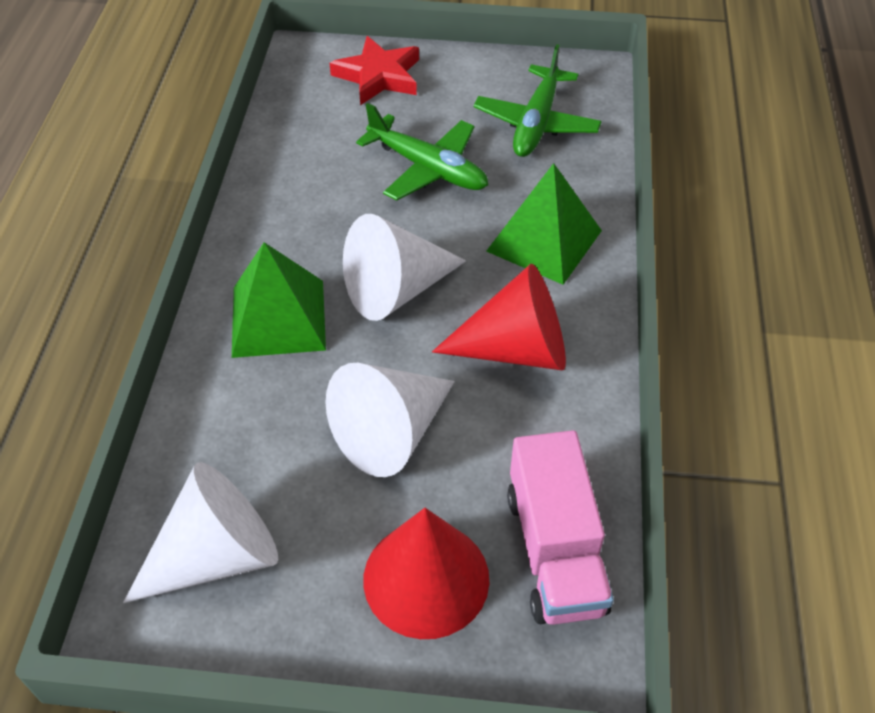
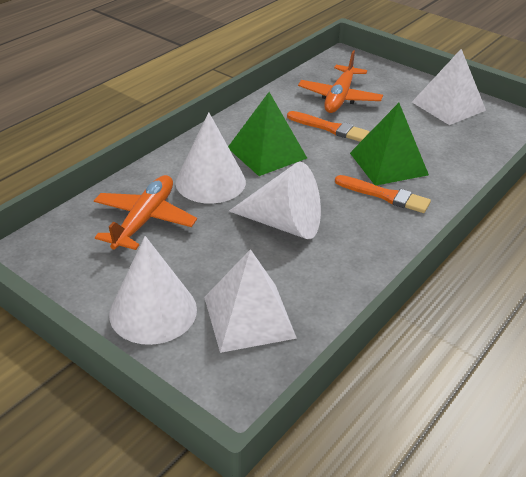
green plane: 2 -> 0
orange brush: 0 -> 2
orange plane: 0 -> 2
pink truck: 1 -> 0
red cone: 2 -> 0
red star: 1 -> 0
white pyramid: 0 -> 2

